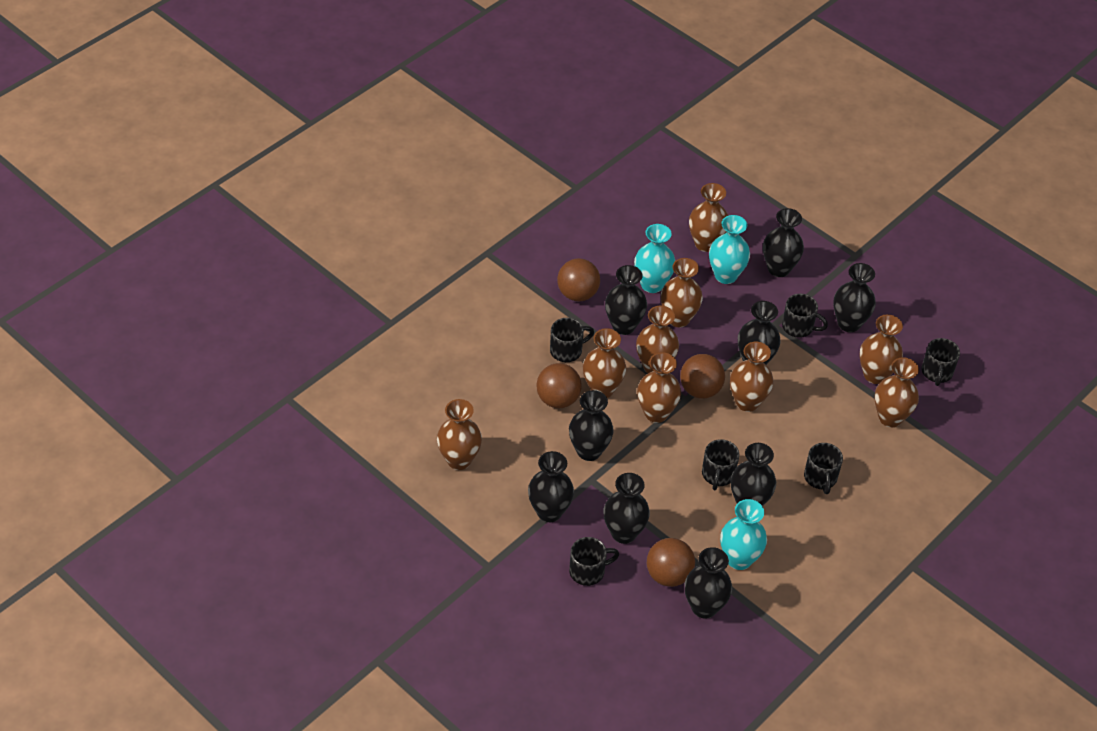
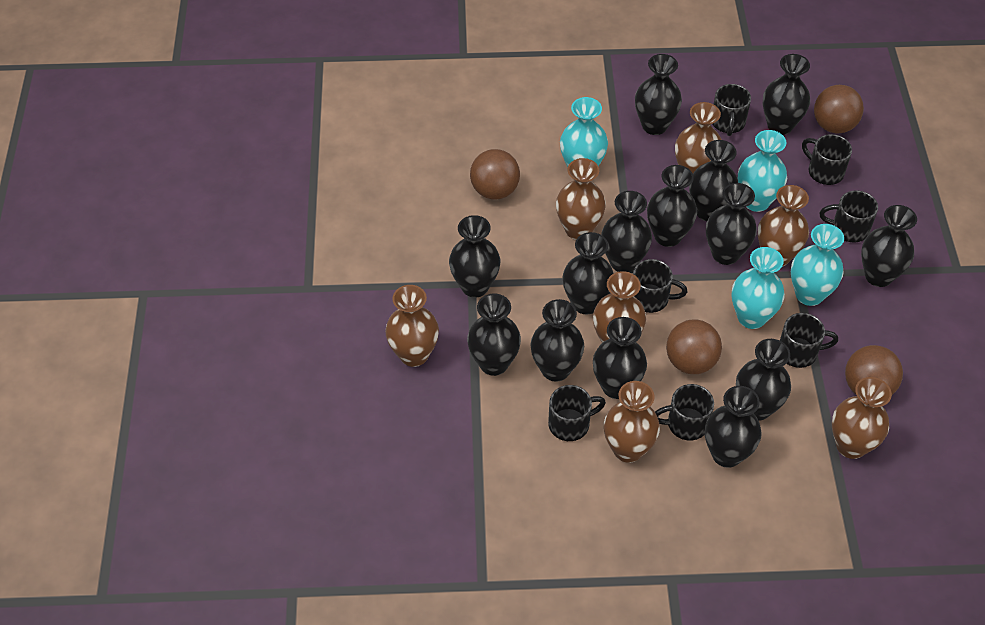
black mug: 6 -> 7
black vase: 9 -> 14
brown vase: 9 -> 7
turquoise vase: 3 -> 4

